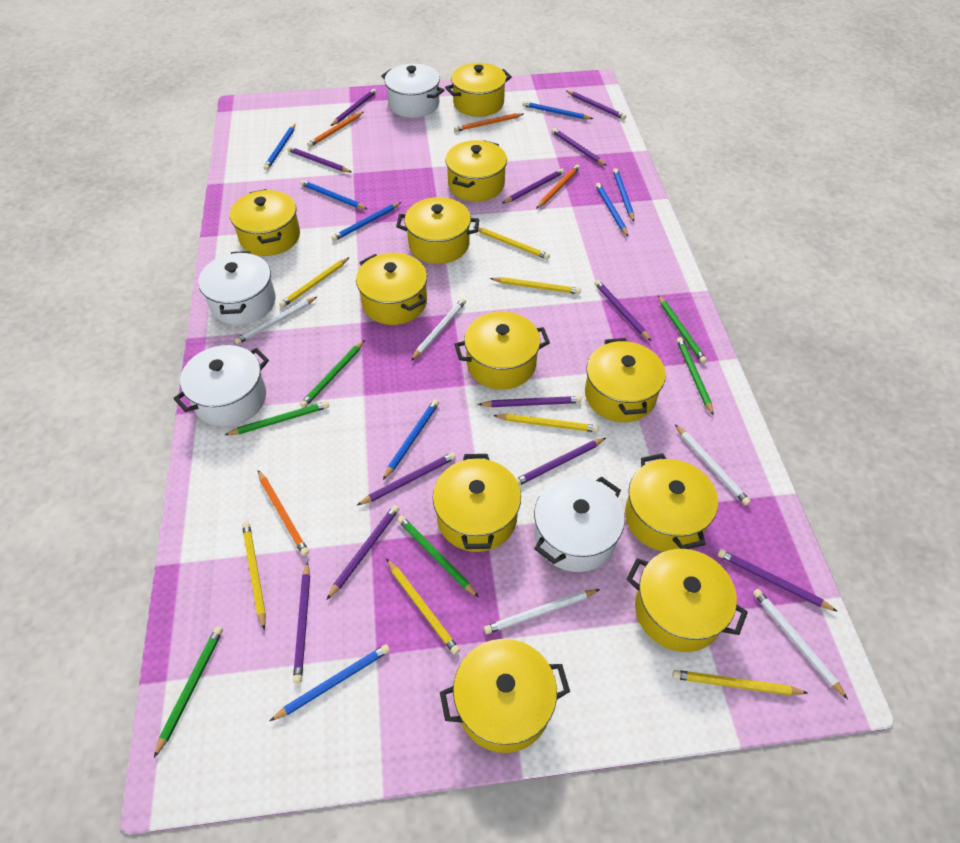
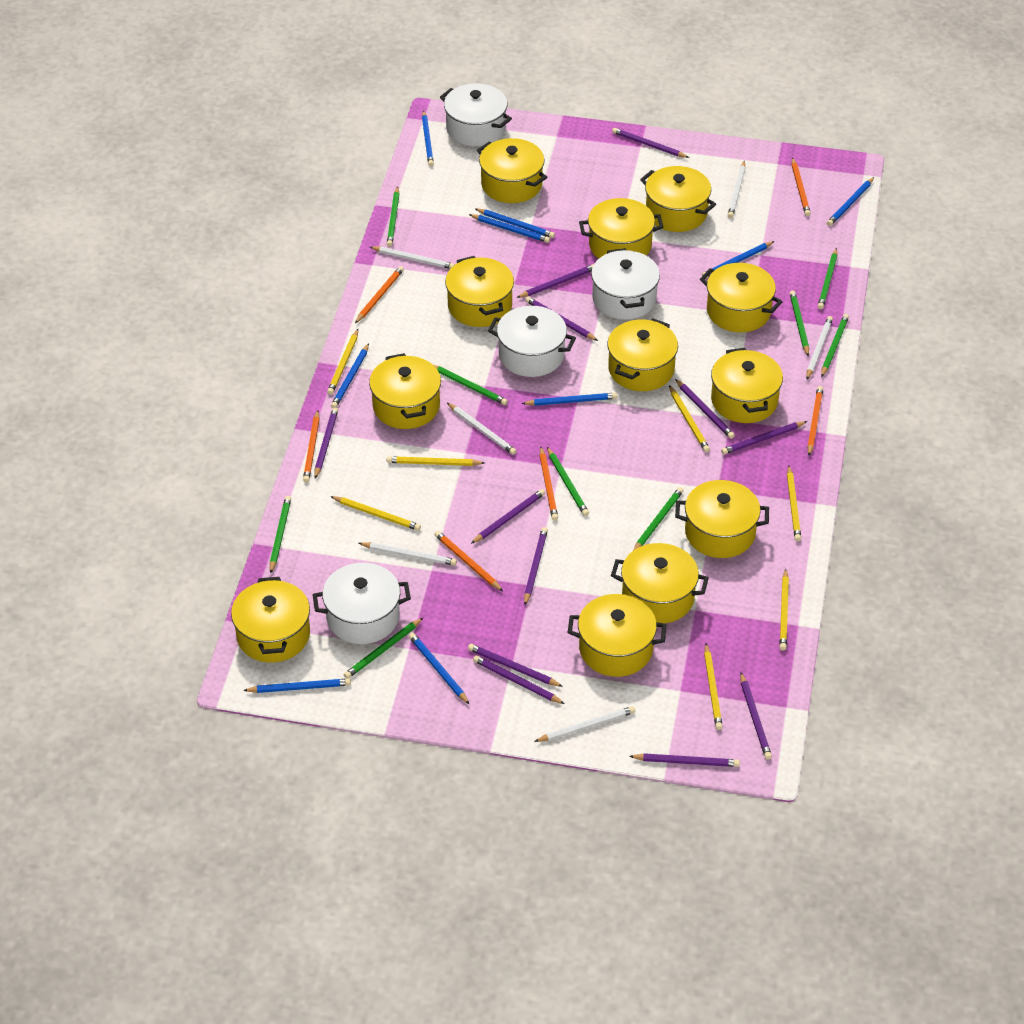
blue pencil: 8 -> 9
green pencil: 6 -> 9
orange pencil: 4 -> 6
white pencil: 5 -> 6
yellow pot: 11 -> 12

